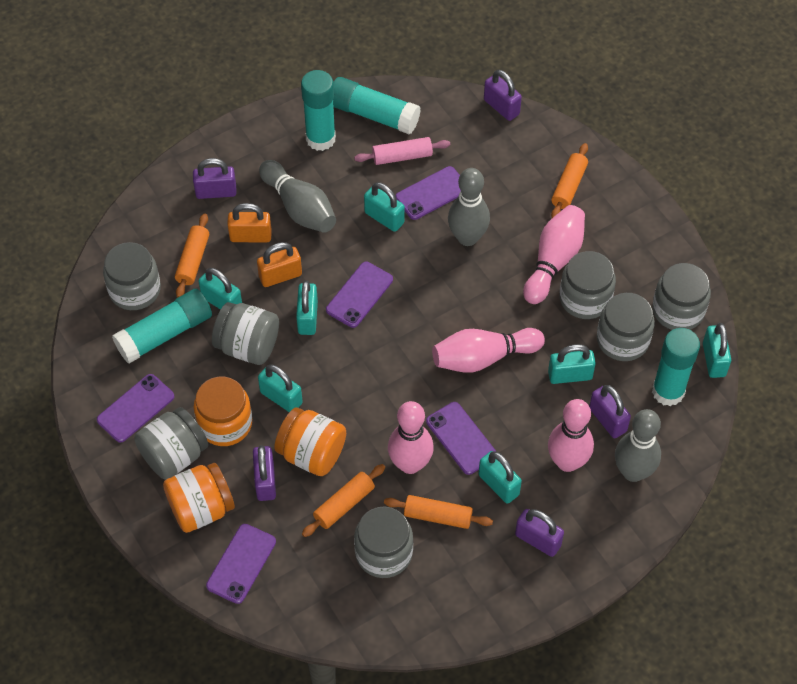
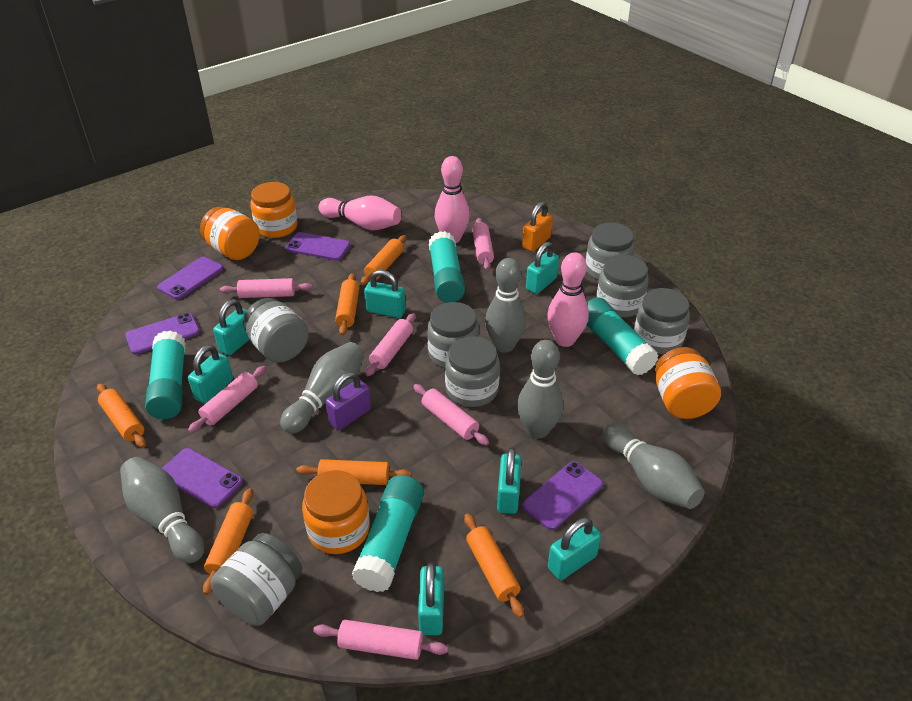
grey bowling pin: 3 -> 5
orange jar: 3 -> 4
orange padlock: 2 -> 1
orange rolling pin: 4 -> 6
pink bowling pin: 4 -> 3
pink rolling pin: 1 -> 6
purple padlock: 5 -> 1

